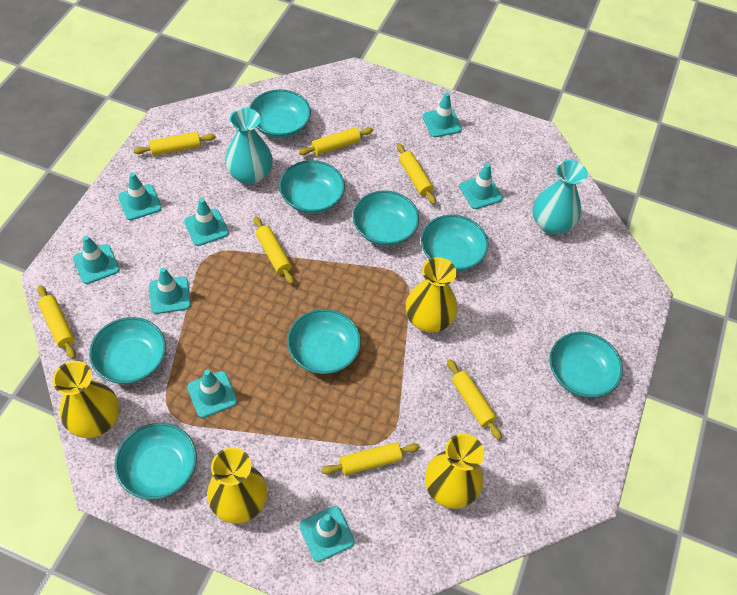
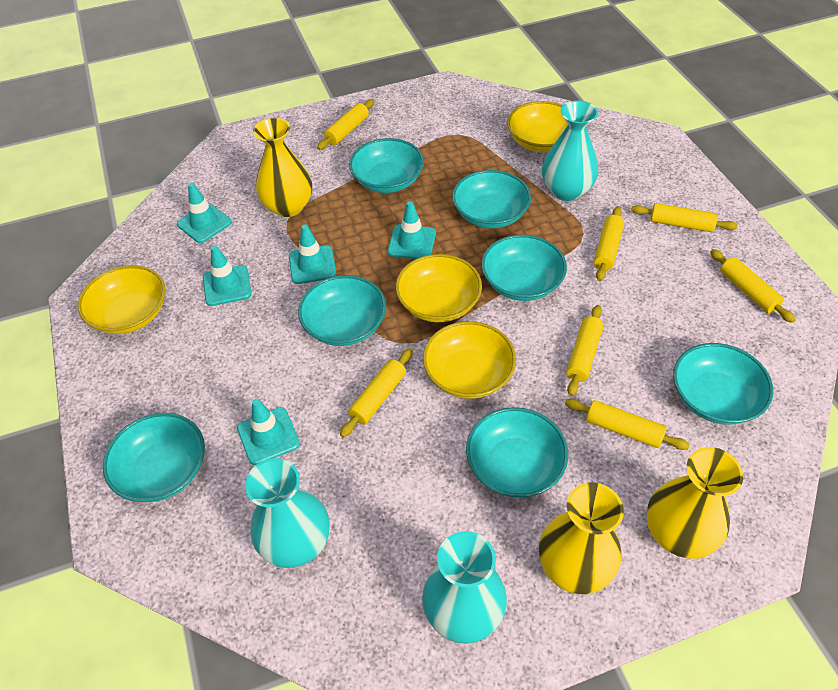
turquoise bowl: 8 -> 7
turquoise traffic cone: 8 -> 5
turquoise vase: 2 -> 3
yellow bowl: 0 -> 4
yellow vase: 4 -> 3

